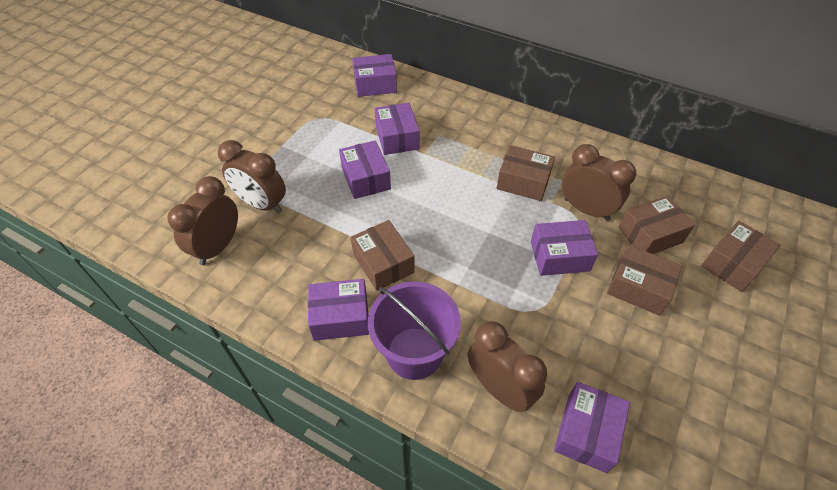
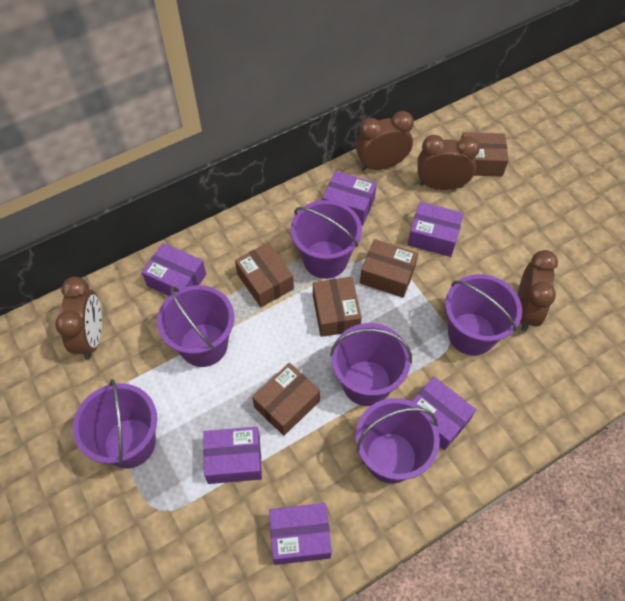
purple bucket: 1 -> 6

